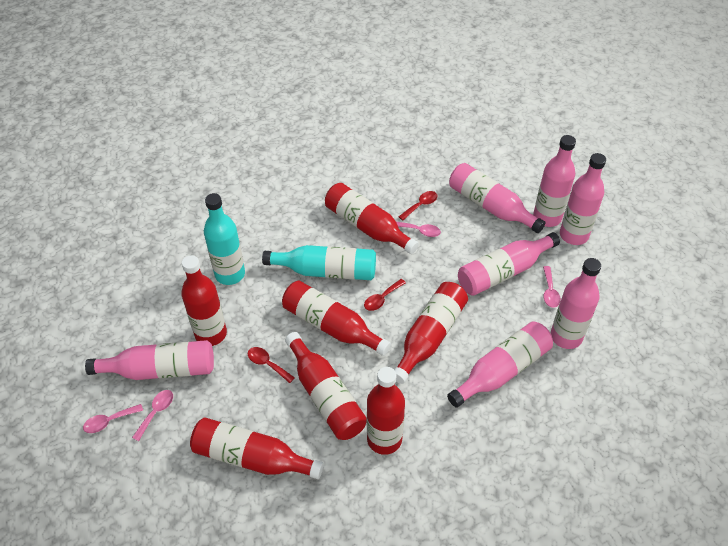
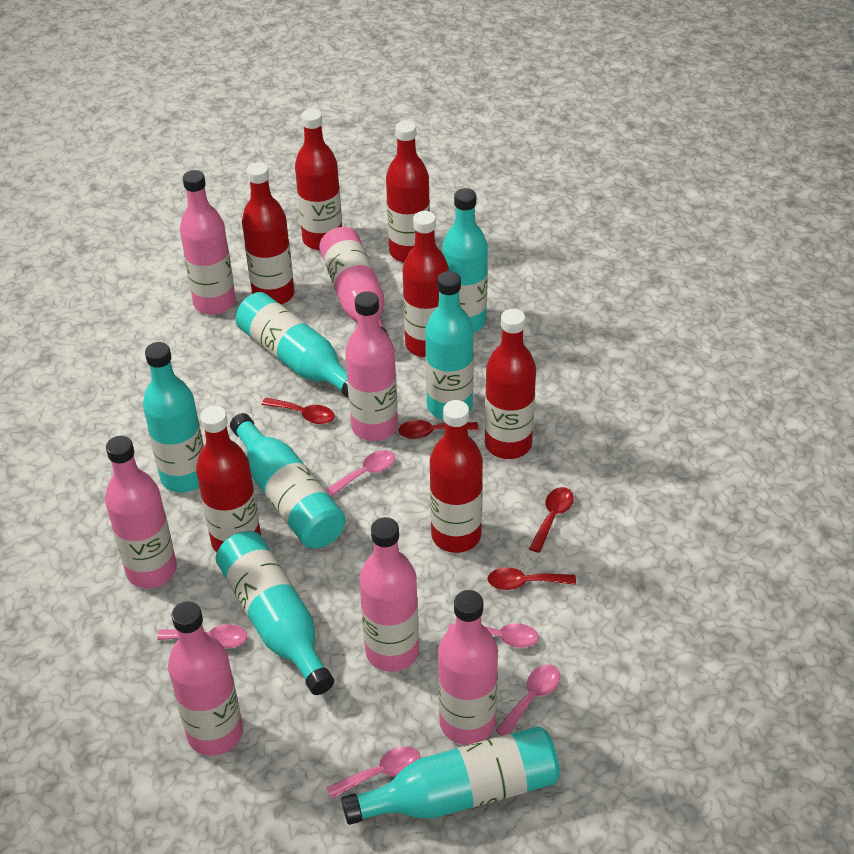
pink spoon: 4 -> 5
red spoon: 3 -> 4
turquoise bottle: 2 -> 7

